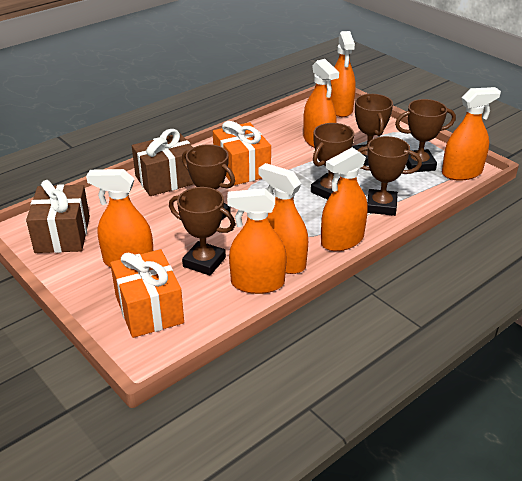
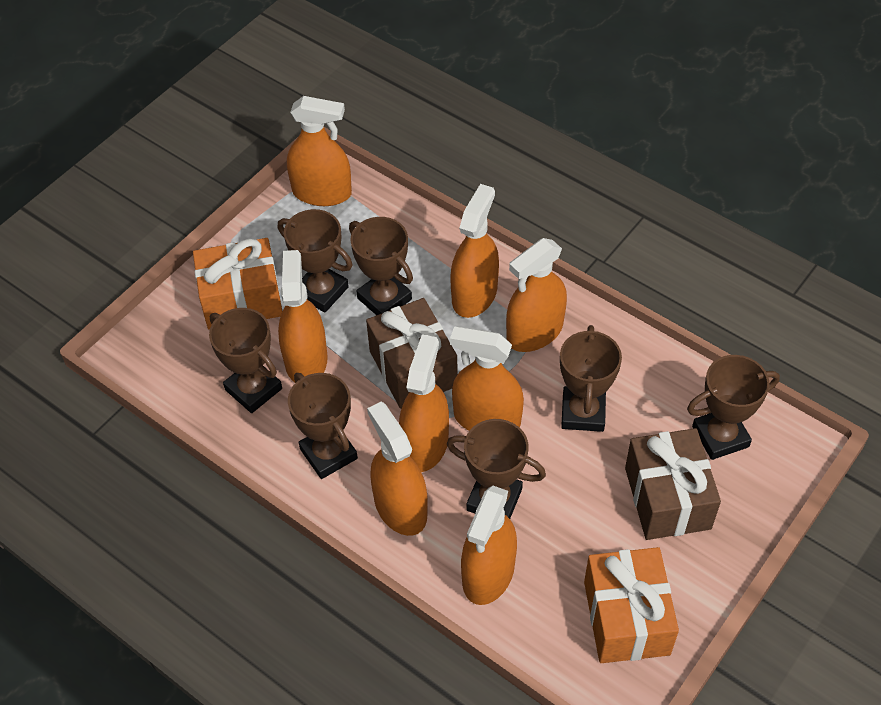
brown trophy: 6 -> 7
orange spray bottle: 7 -> 8

